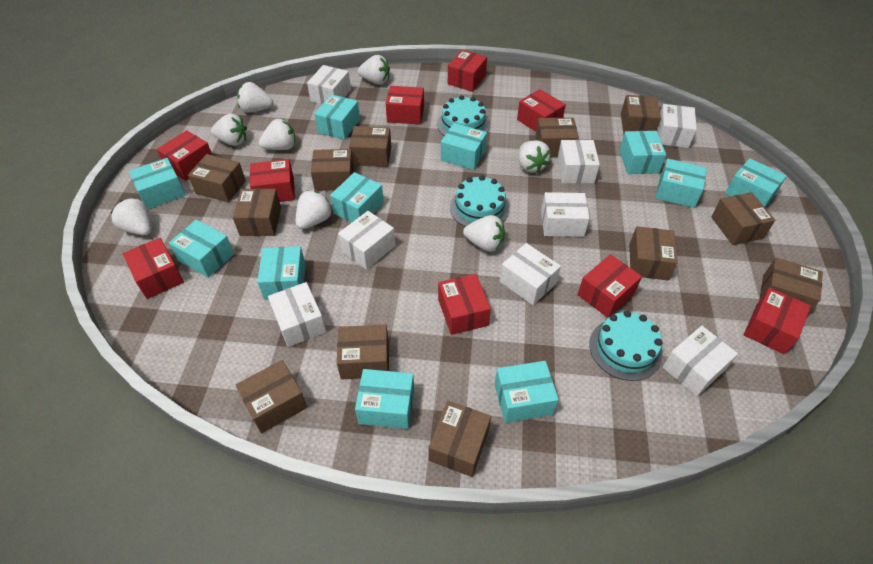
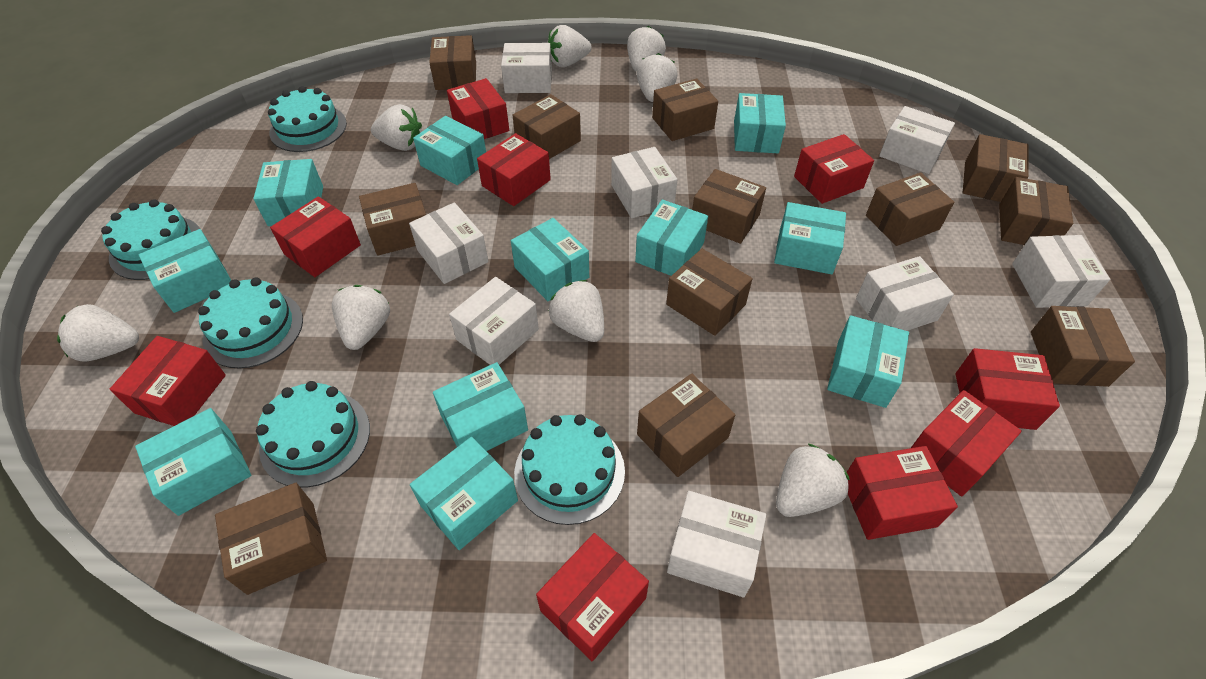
turquoise cake: 3 -> 5

